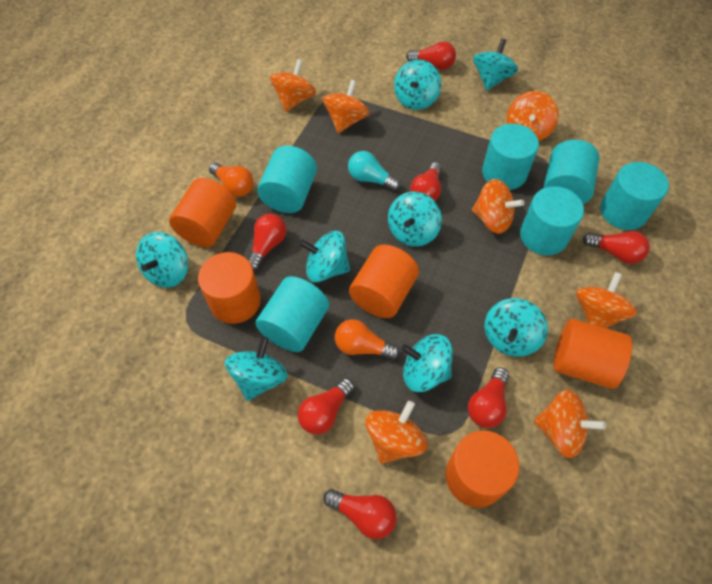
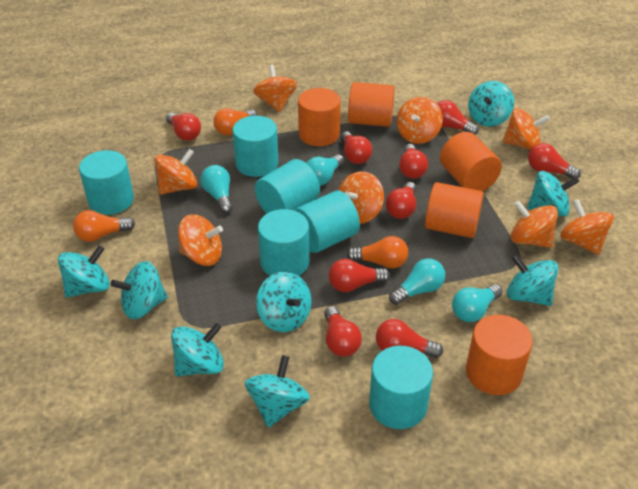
orange light bulb: 2 -> 3
orange spinning top: 7 -> 8
red light bulb: 7 -> 9
turquoise light bulb: 1 -> 4

